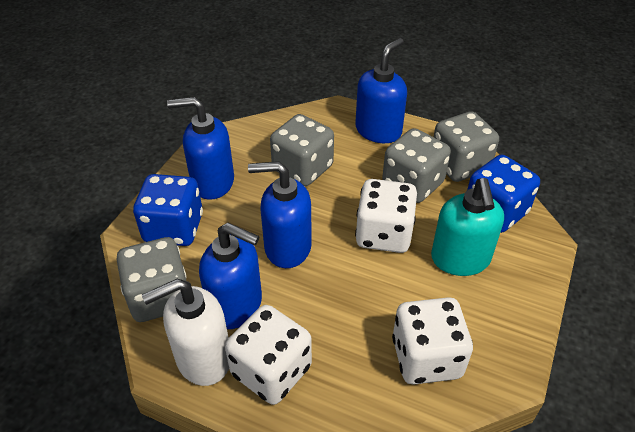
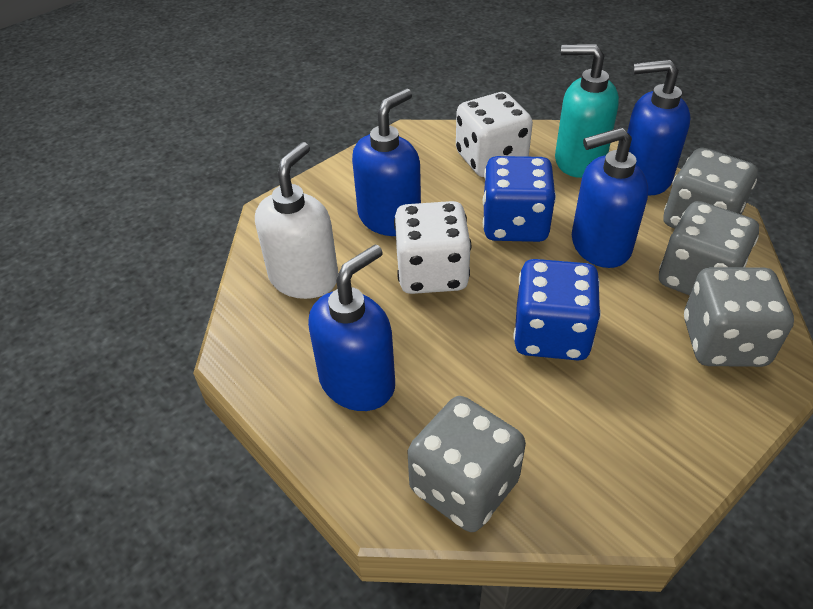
white dice: 3 -> 2

